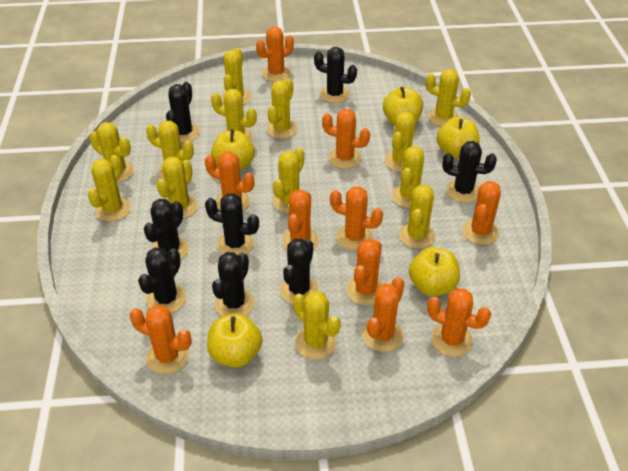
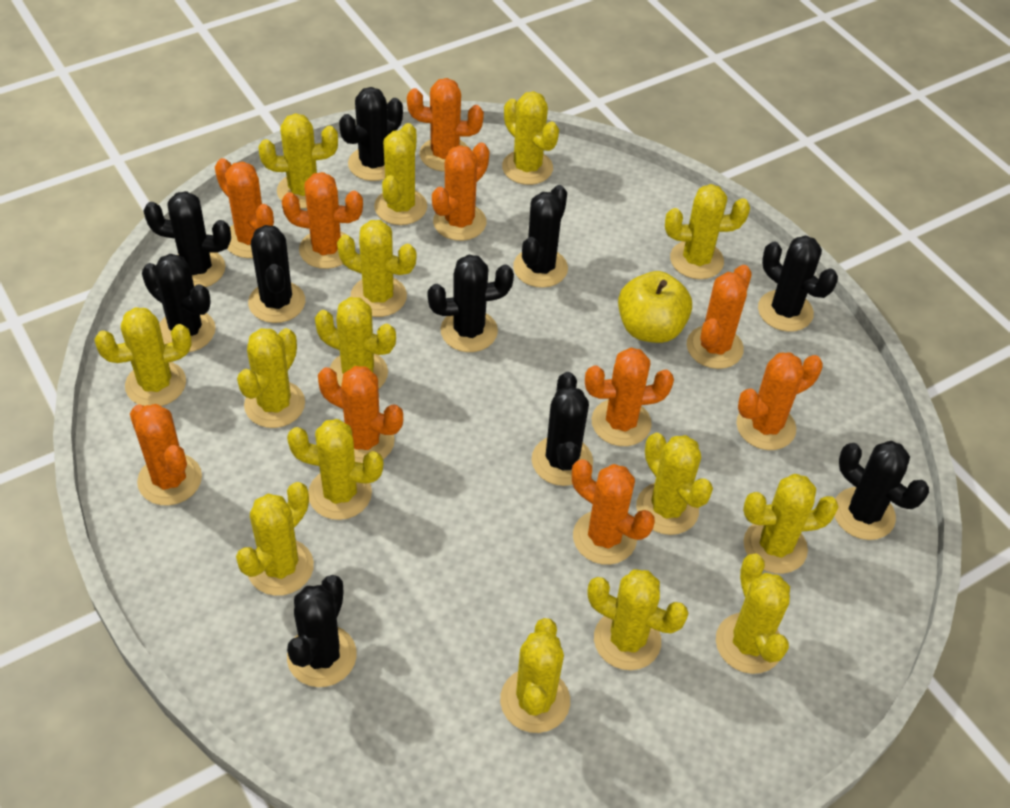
black cactus: 8 -> 10
yellow apple: 5 -> 1
yellow cactus: 13 -> 15

